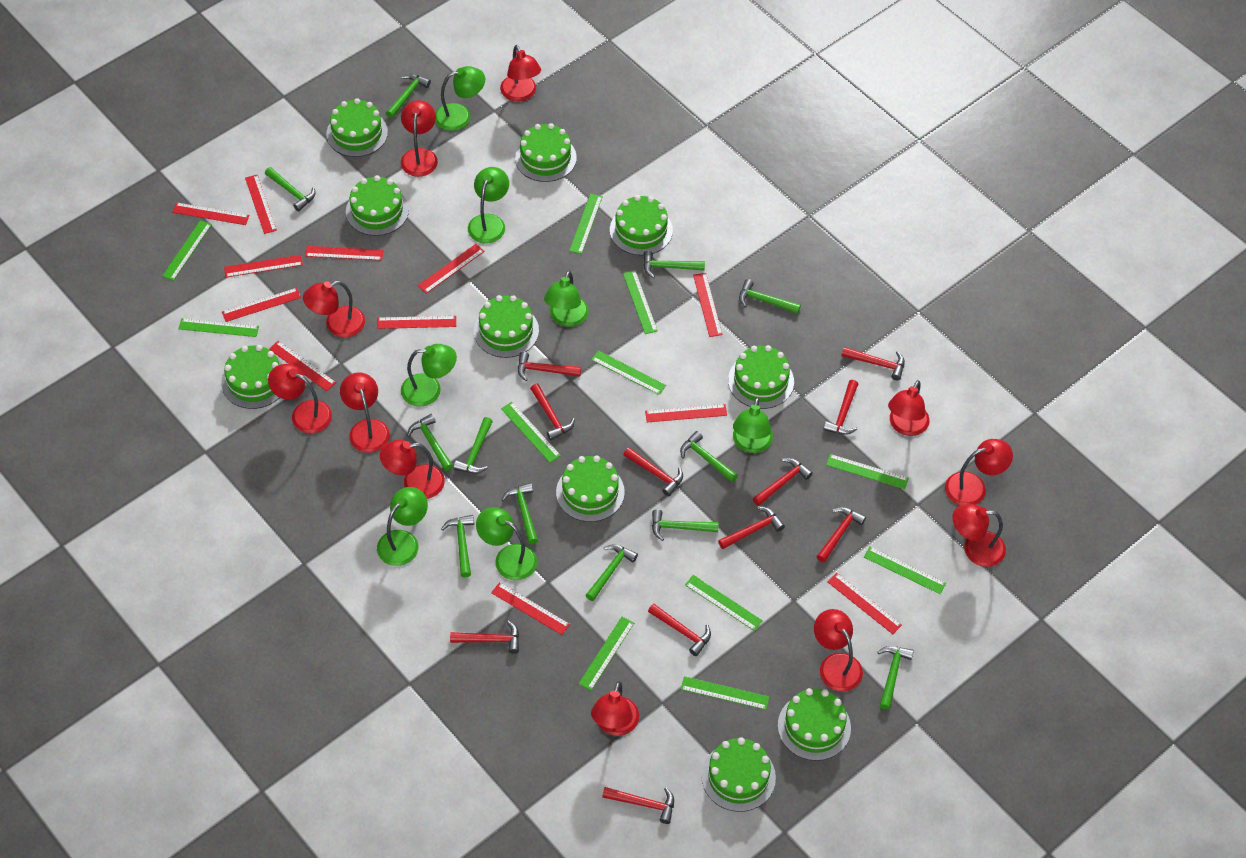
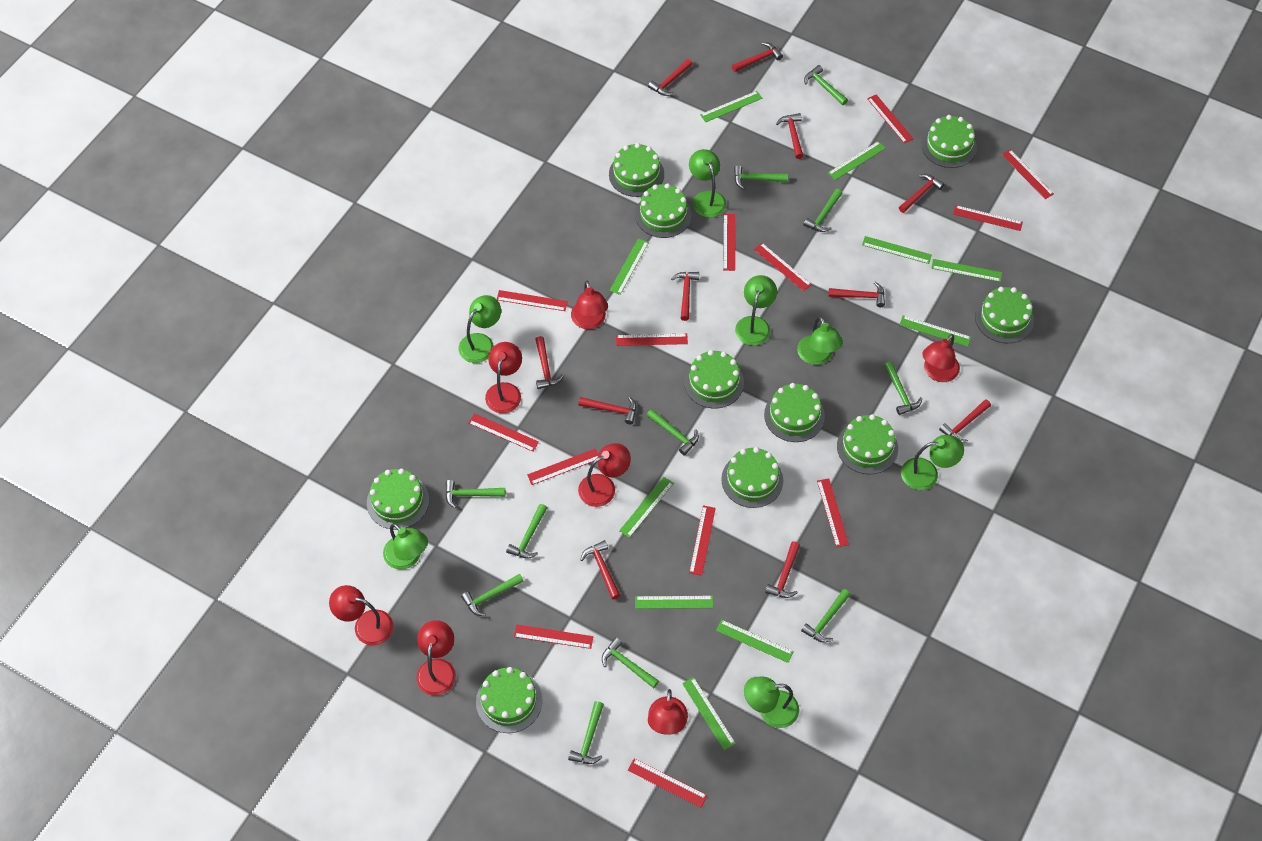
green hammer: 12 -> 11
green ruler: 11 -> 10
red lamp: 11 -> 7
red ruler: 12 -> 13

